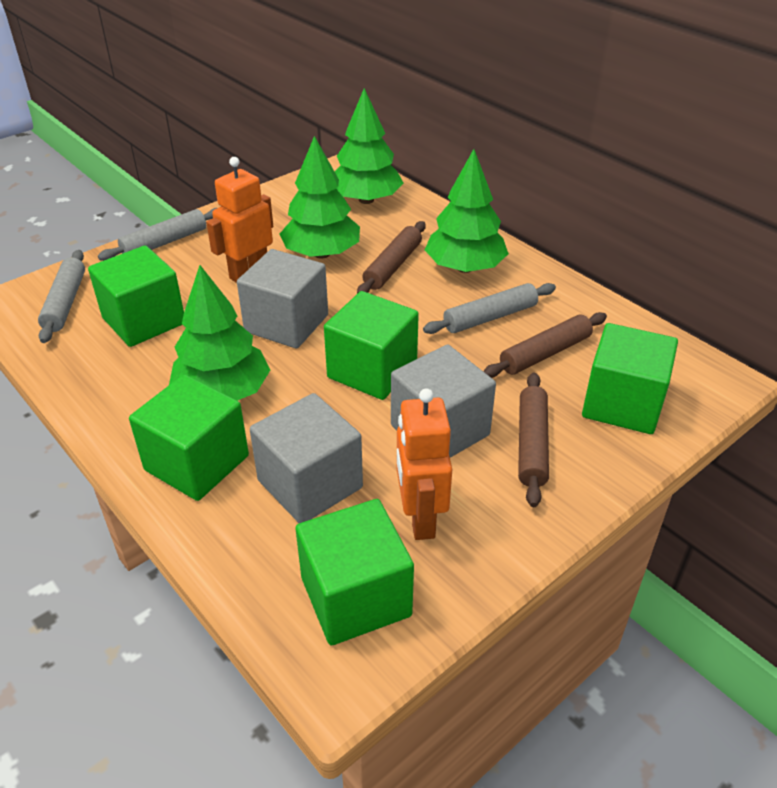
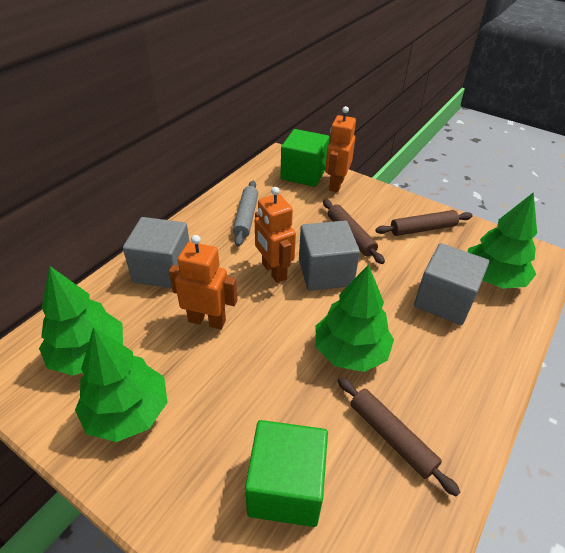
green cube: 5 -> 2
grey rolling pin: 3 -> 1
orange robot: 2 -> 3

